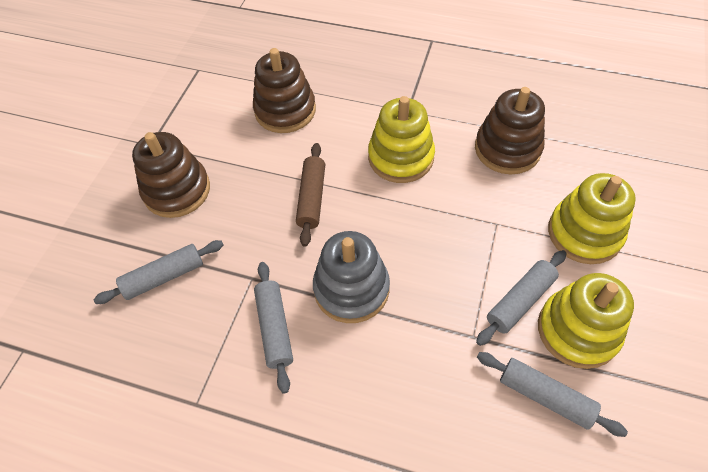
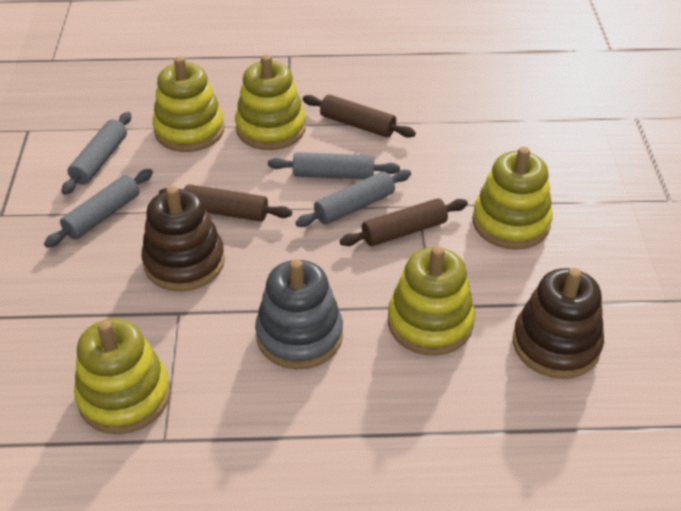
brown rolling pin: 1 -> 3
brown stacking toy: 3 -> 2
yellow stacking toy: 3 -> 5

